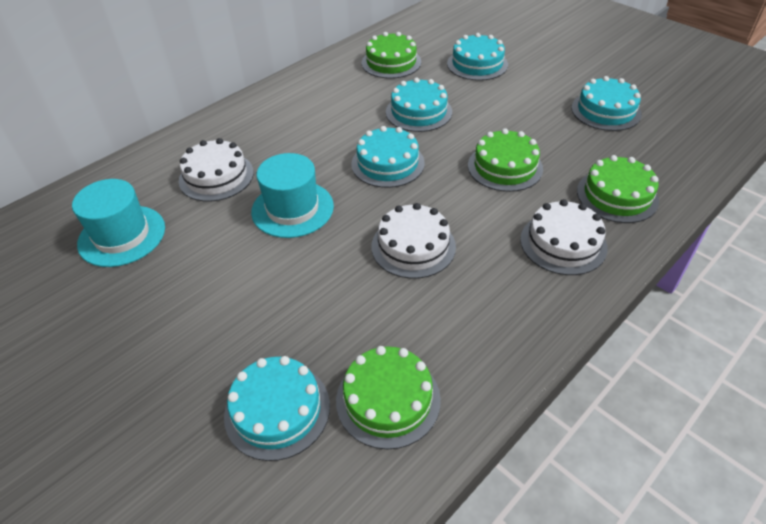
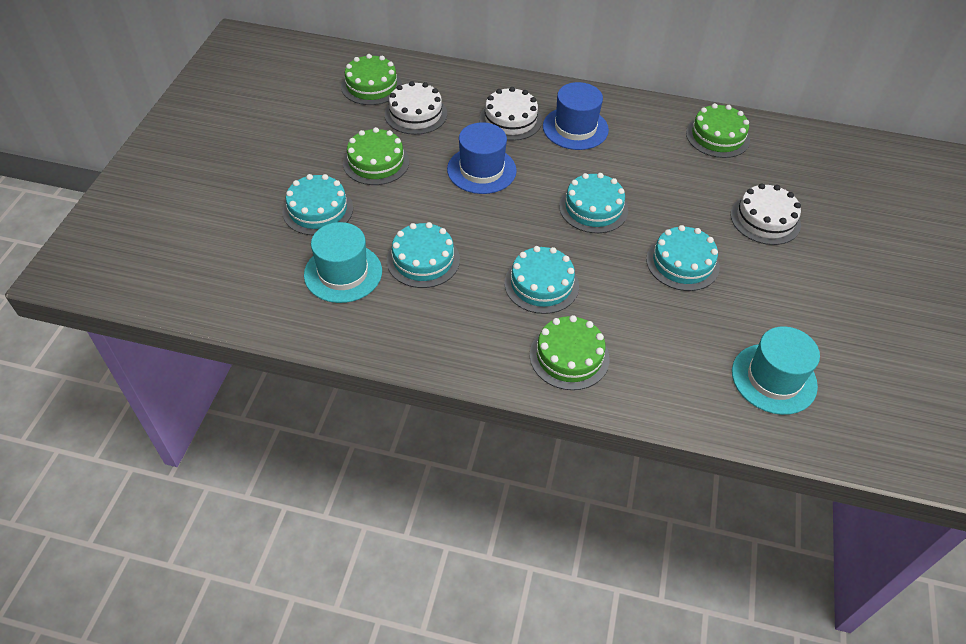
blue hat: 0 -> 2

